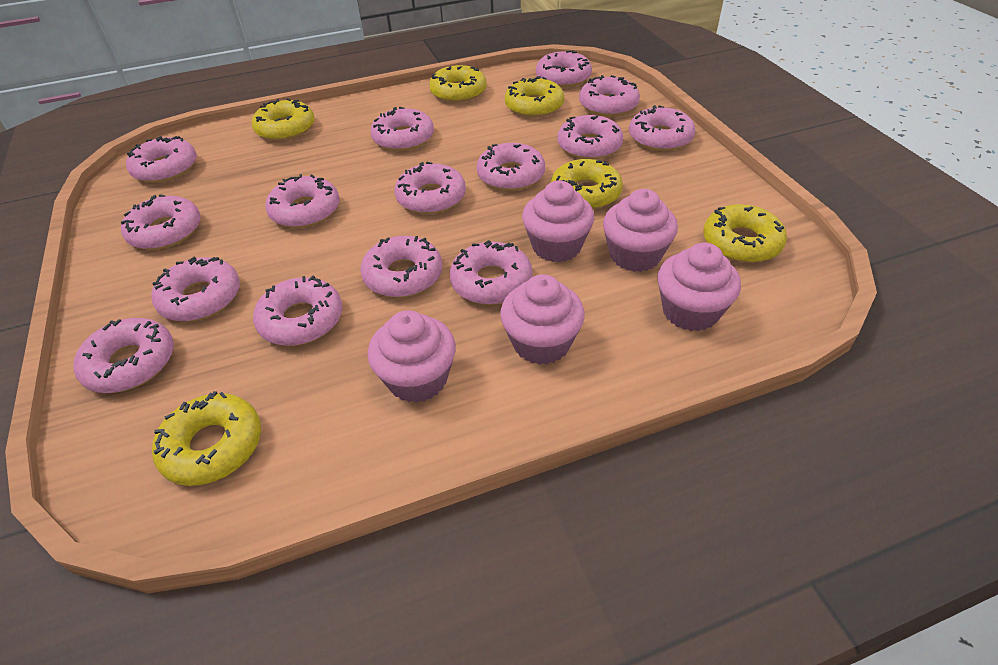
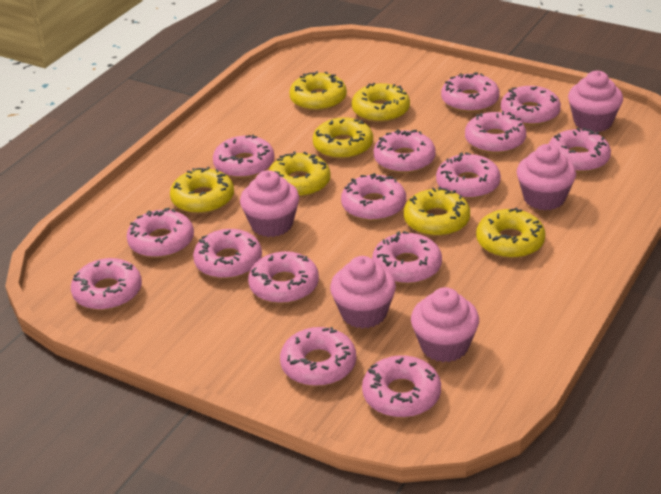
yellow donut: 6 -> 7

